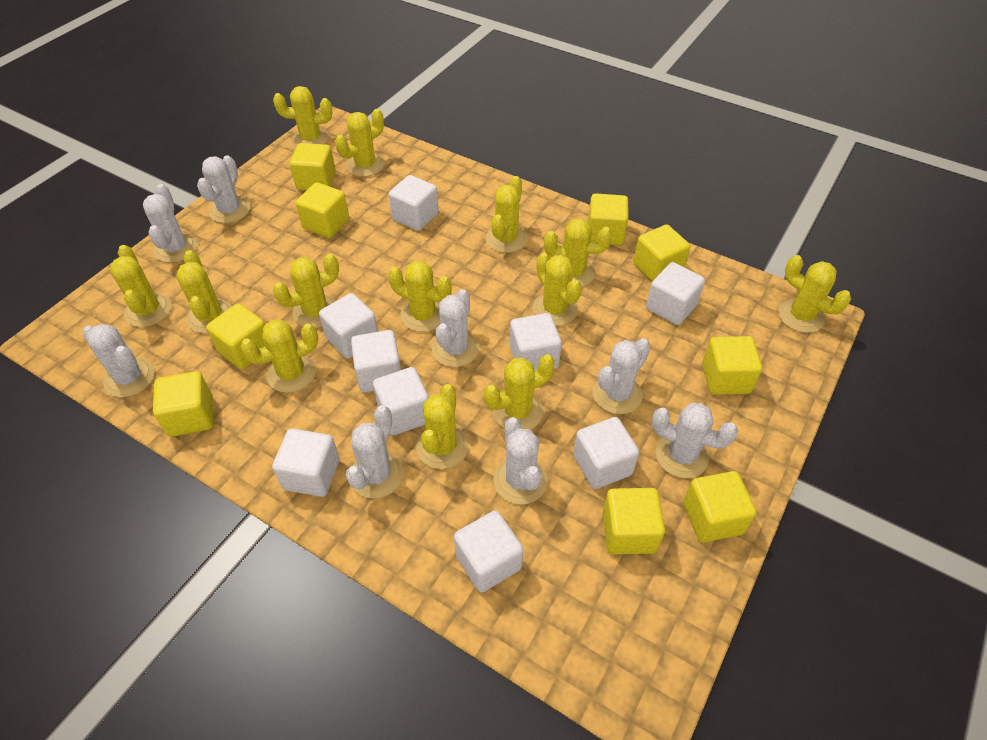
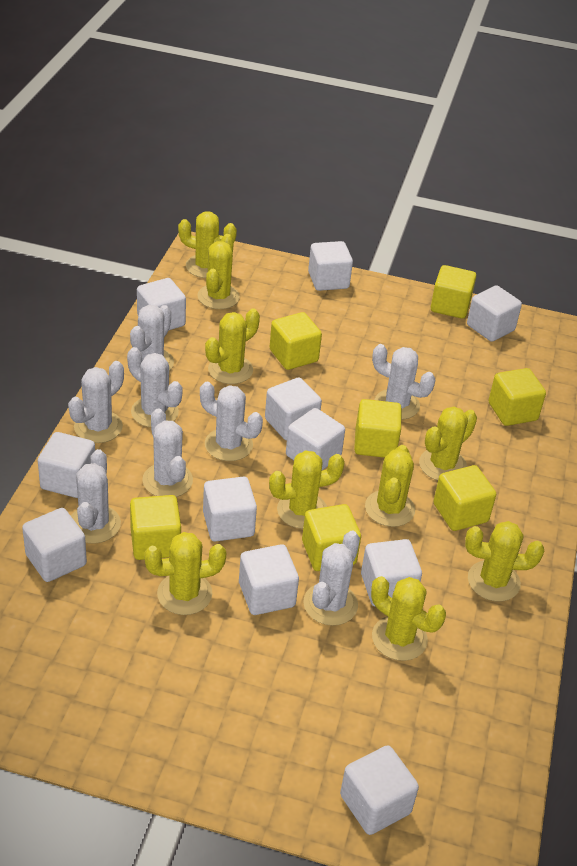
white cube: 9 -> 11
yellow cactus: 13 -> 9
yellow cube: 9 -> 7

